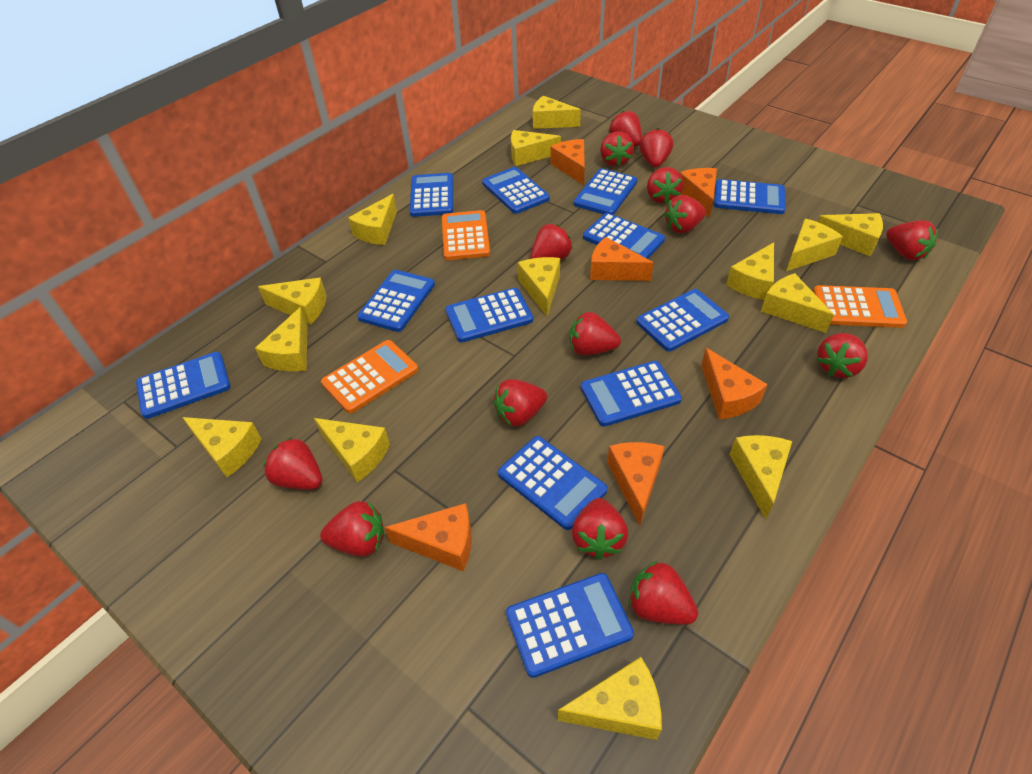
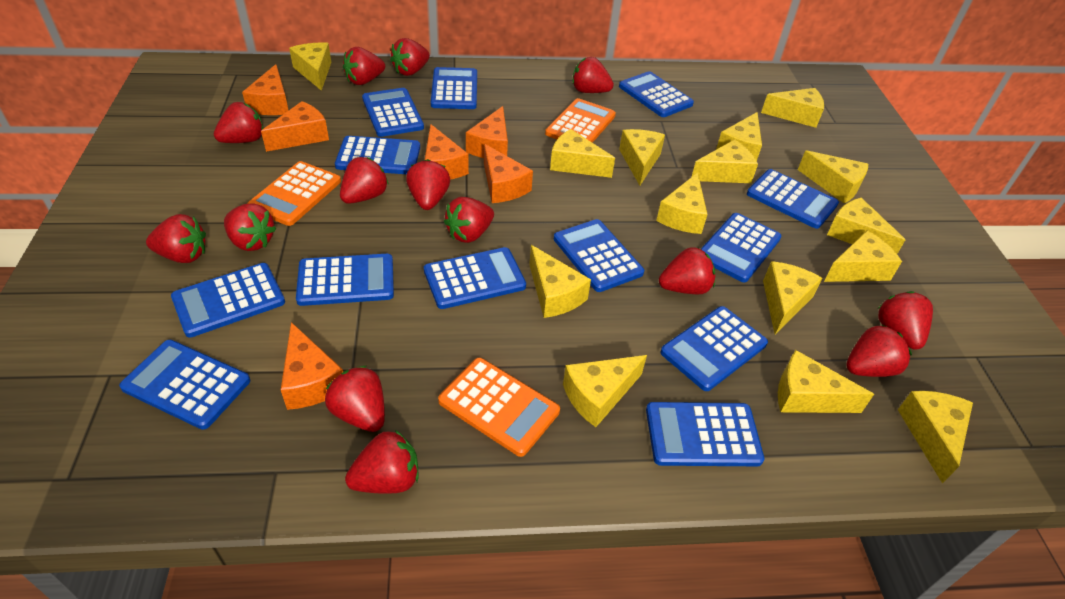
blue calculator: 12 -> 13
yellow cheese: 14 -> 15

